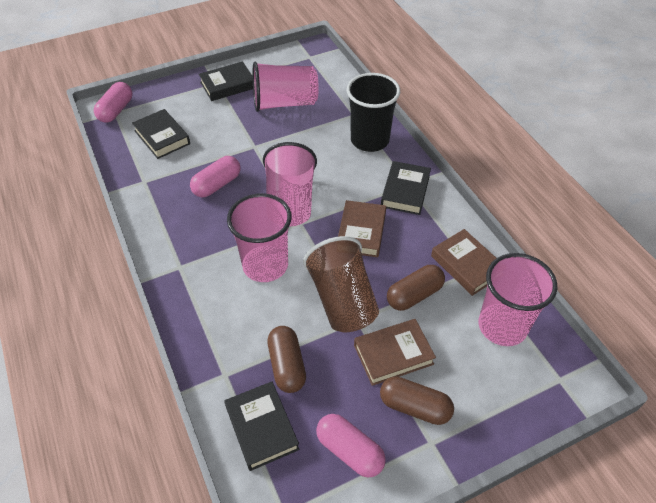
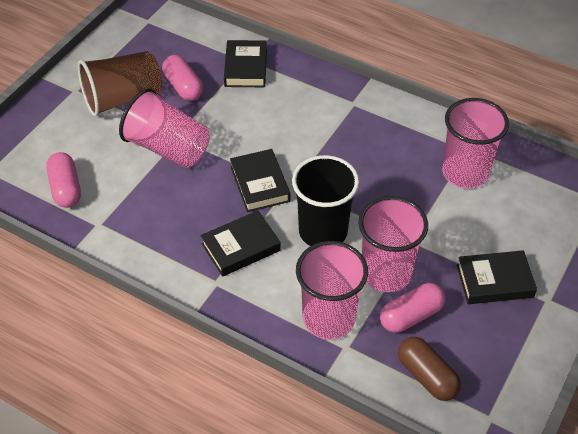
brown book: 3 -> 0
brown capsule: 3 -> 1

